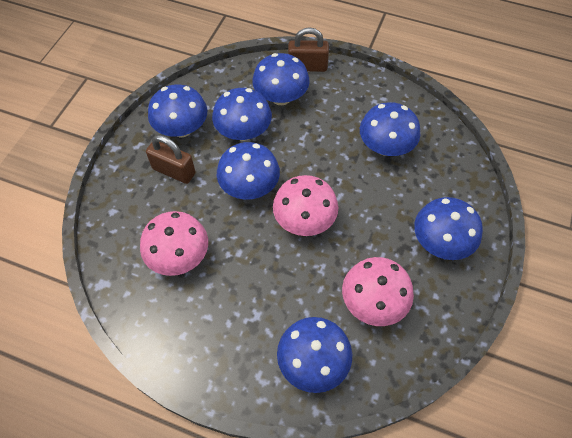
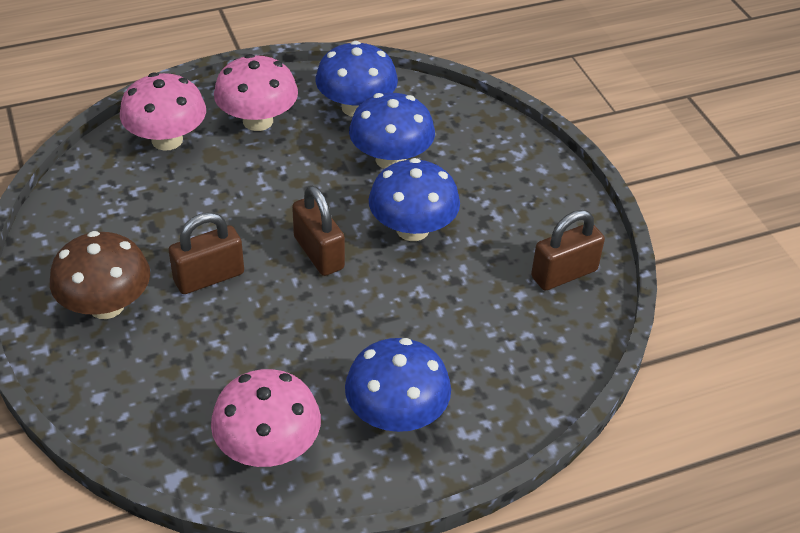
blue mushroom: 7 -> 4
brown mushroom: 0 -> 1
brown padlock: 2 -> 3

